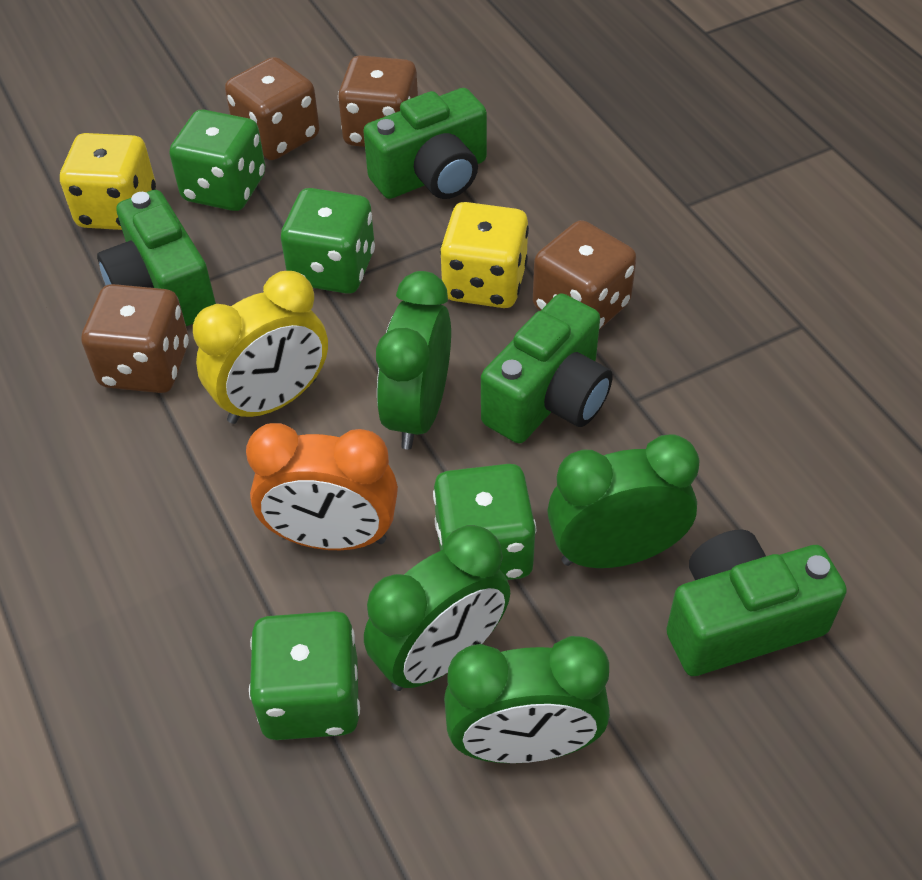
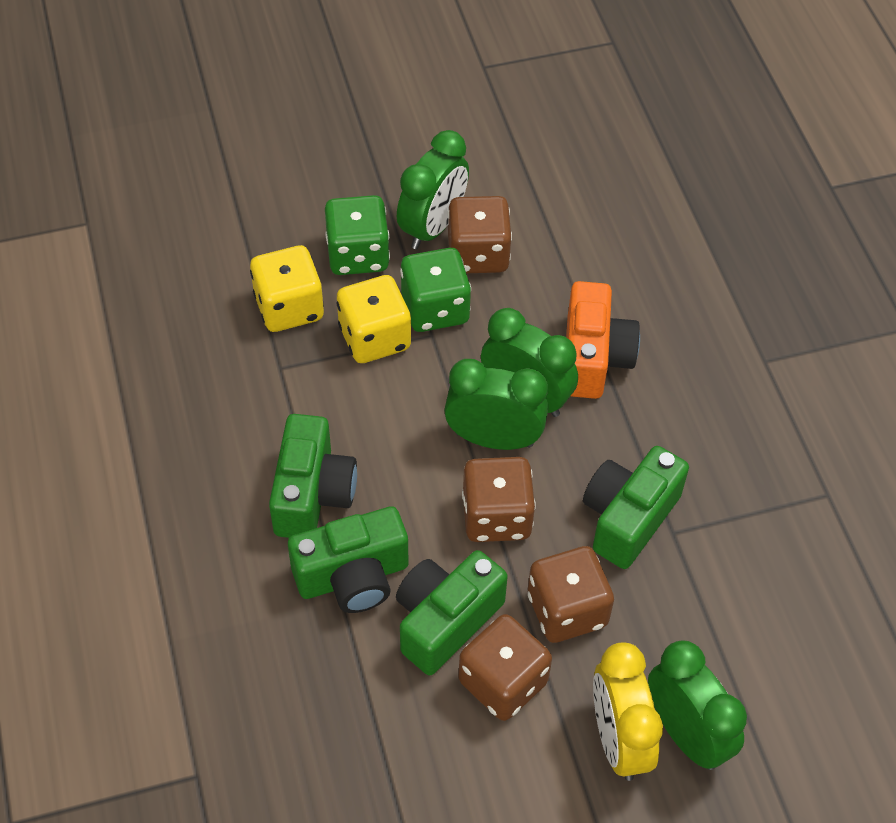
green dice: 4 -> 2
orange camera: 0 -> 1
orange clock: 1 -> 0

